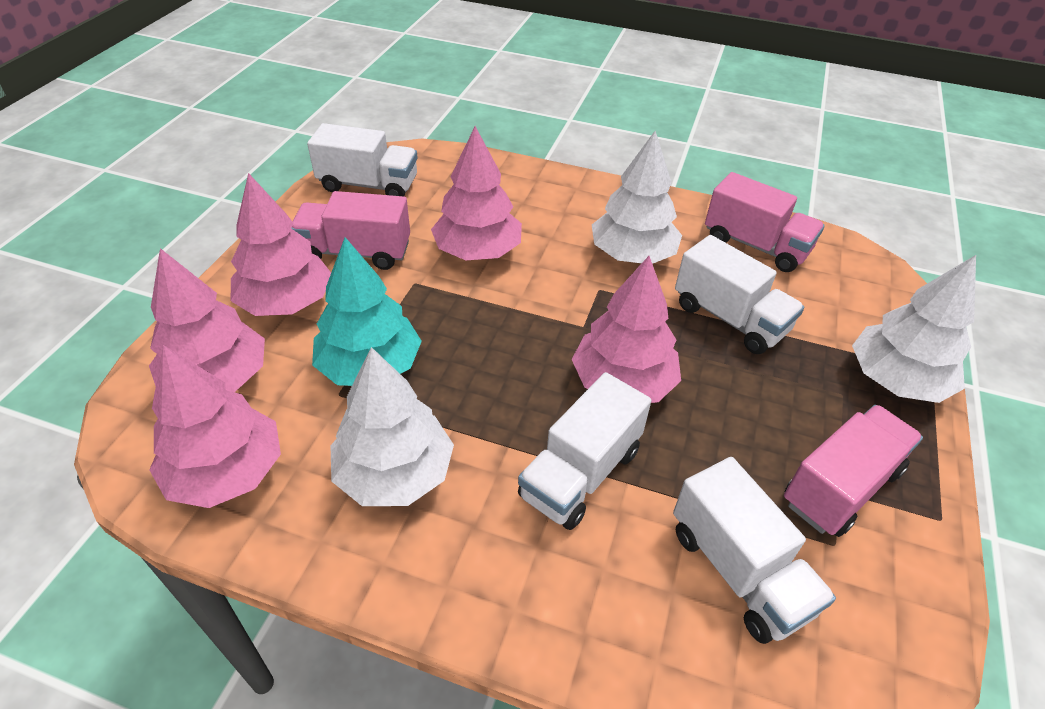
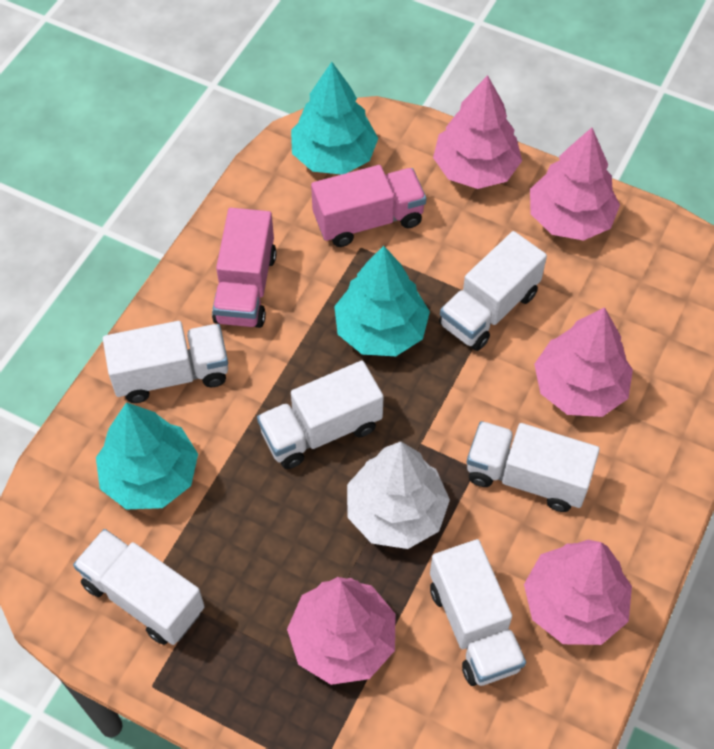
pink truck: 3 -> 2
turquoise tree: 1 -> 3
white tree: 3 -> 1
white truck: 4 -> 6

